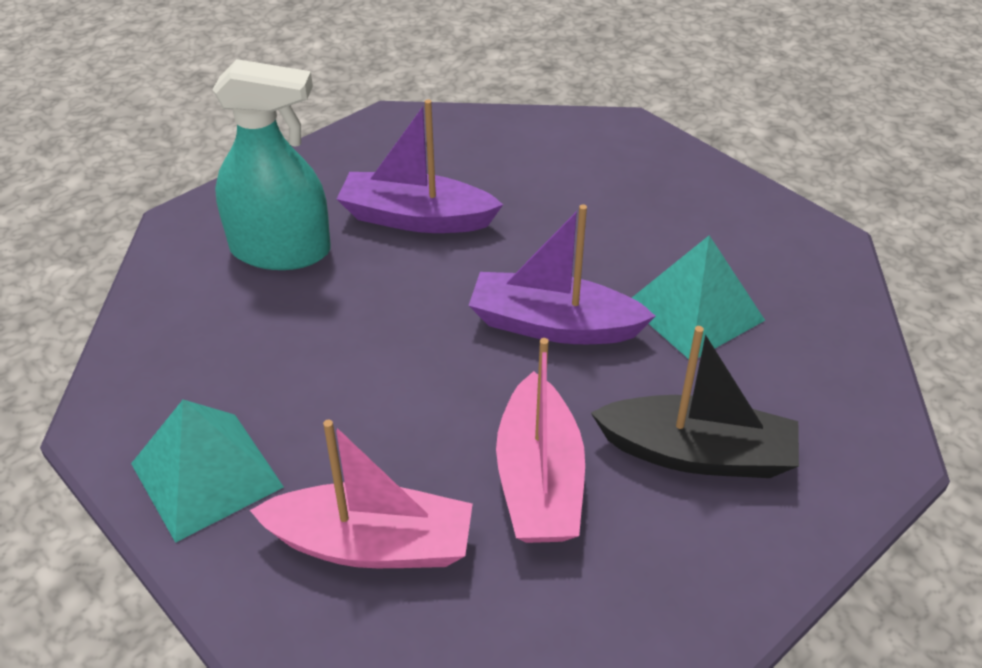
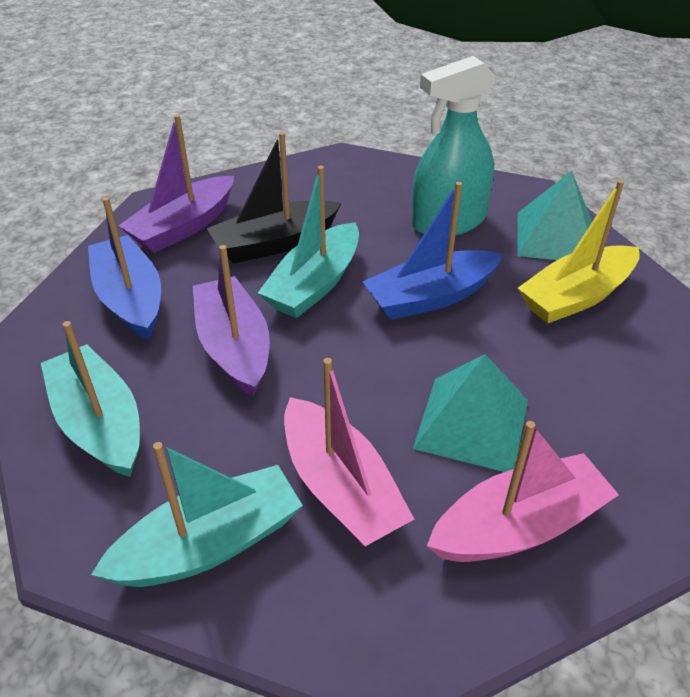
blue boat: 0 -> 2
turquoise boat: 0 -> 3
yellow boat: 0 -> 1

